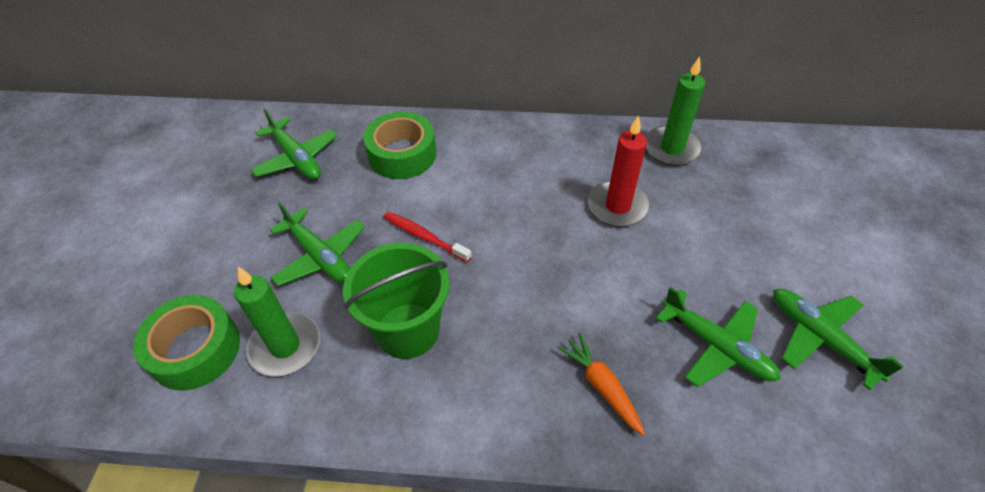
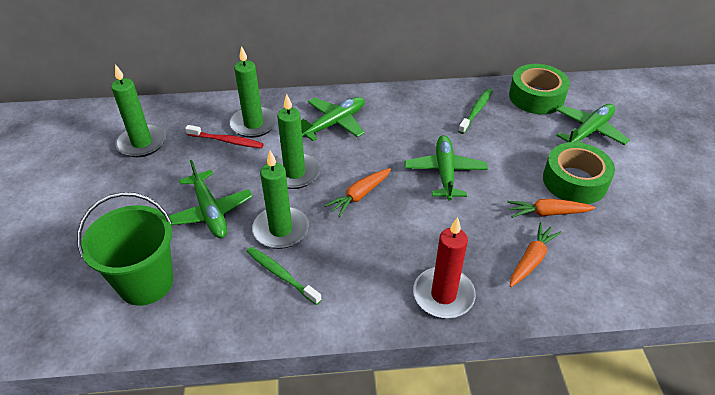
green candle: 2 -> 4
green toothbrush: 0 -> 2
orange carrot: 1 -> 3

